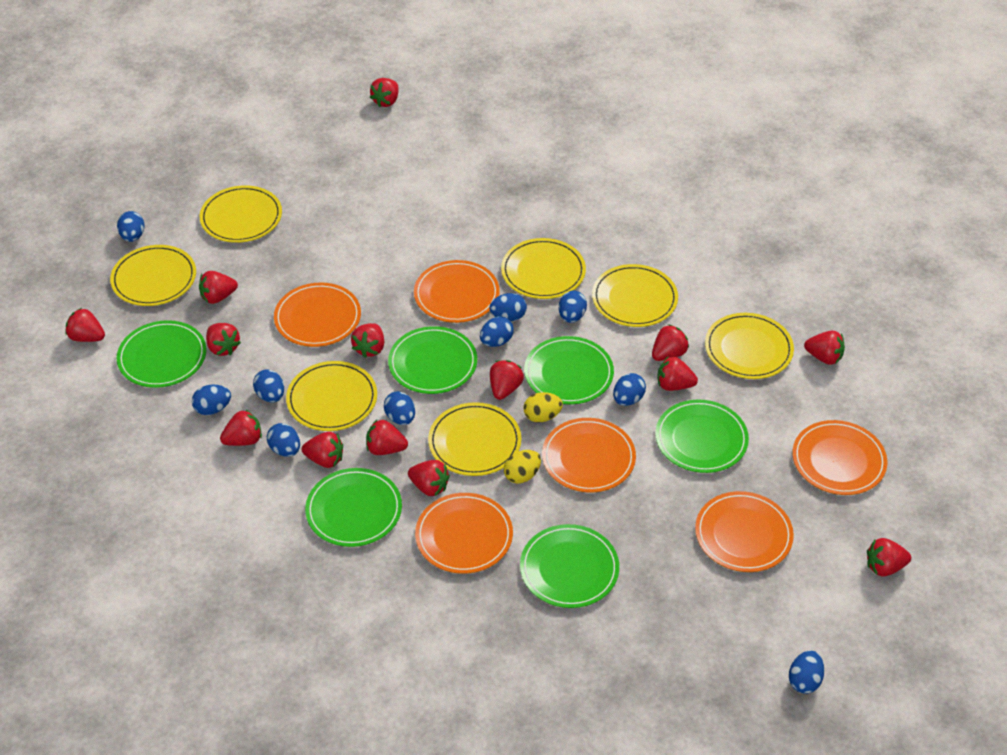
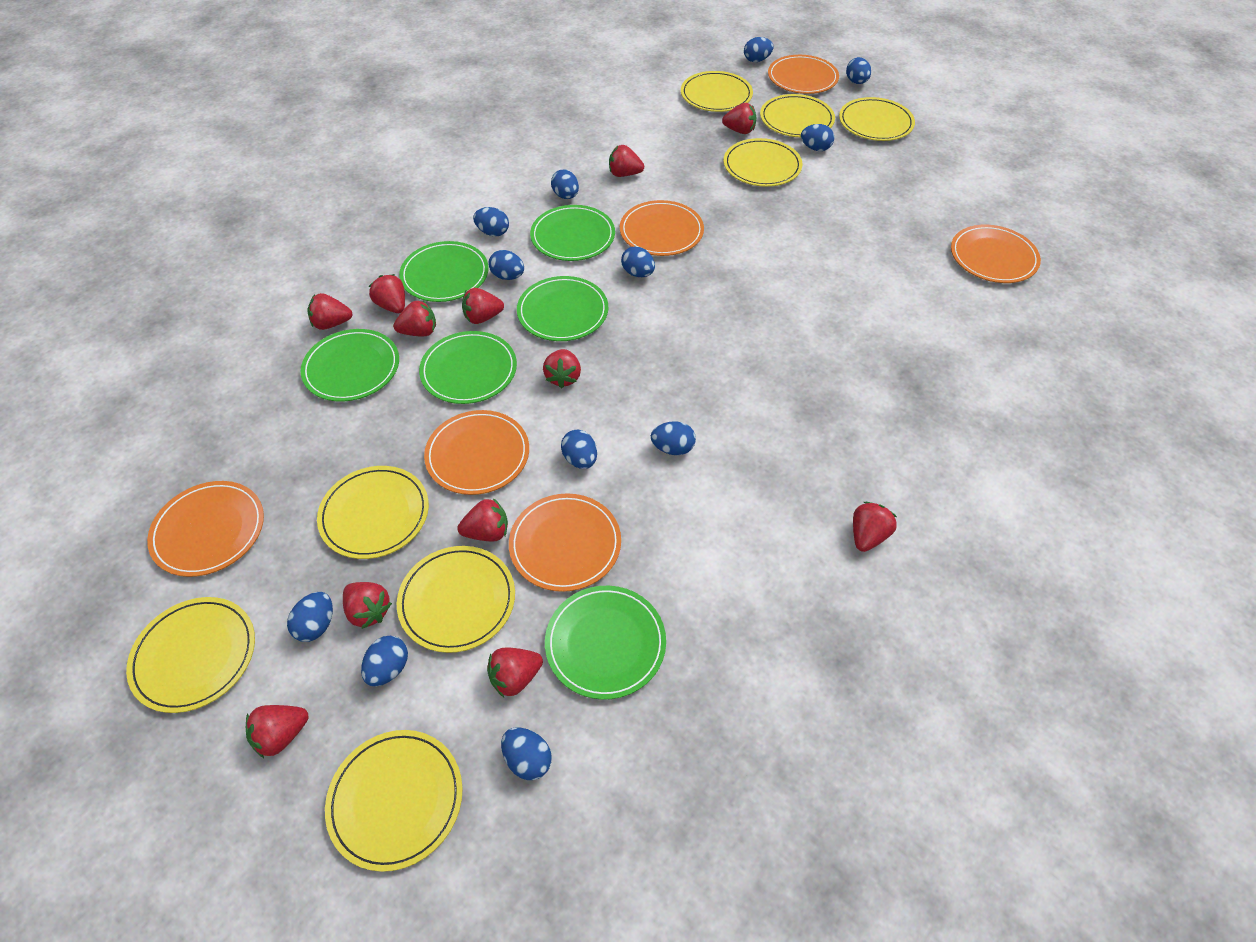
blue egg: 10 -> 12
red strawberry: 14 -> 12
yellow egg: 2 -> 0
yellow plate: 7 -> 8

